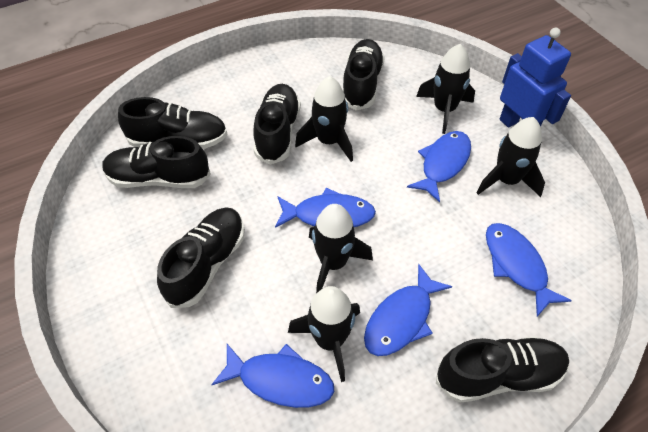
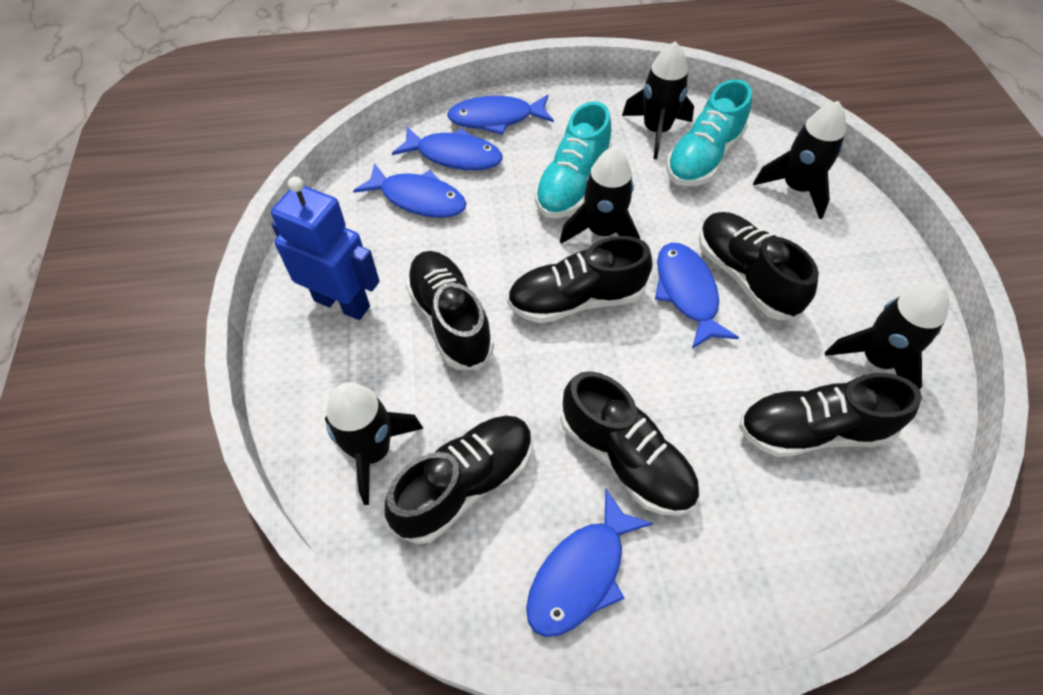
turquoise shoe: 0 -> 2

